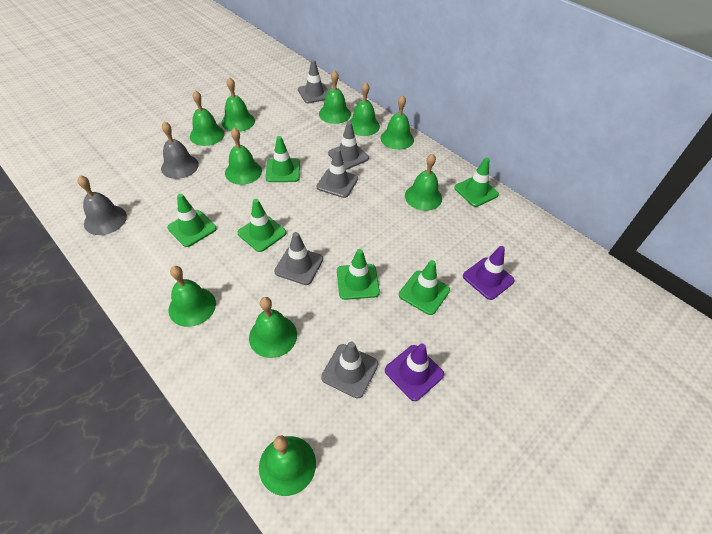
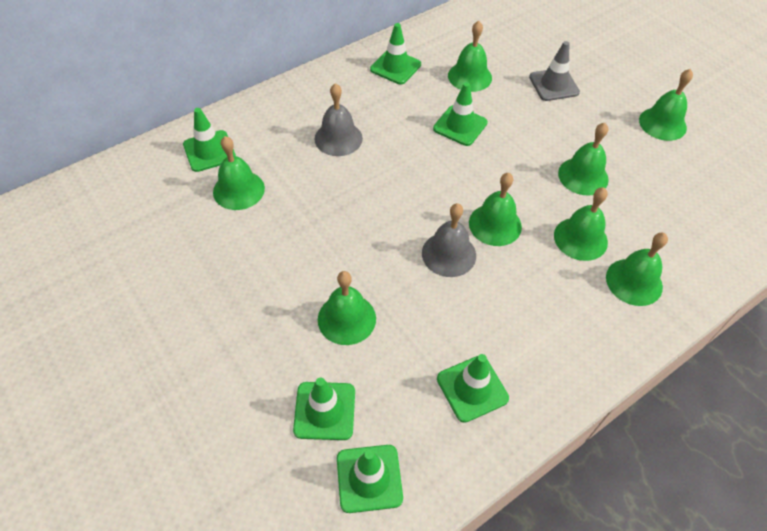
green bell: 10 -> 8
grey traffic cone: 5 -> 1
purple traffic cone: 2 -> 0

